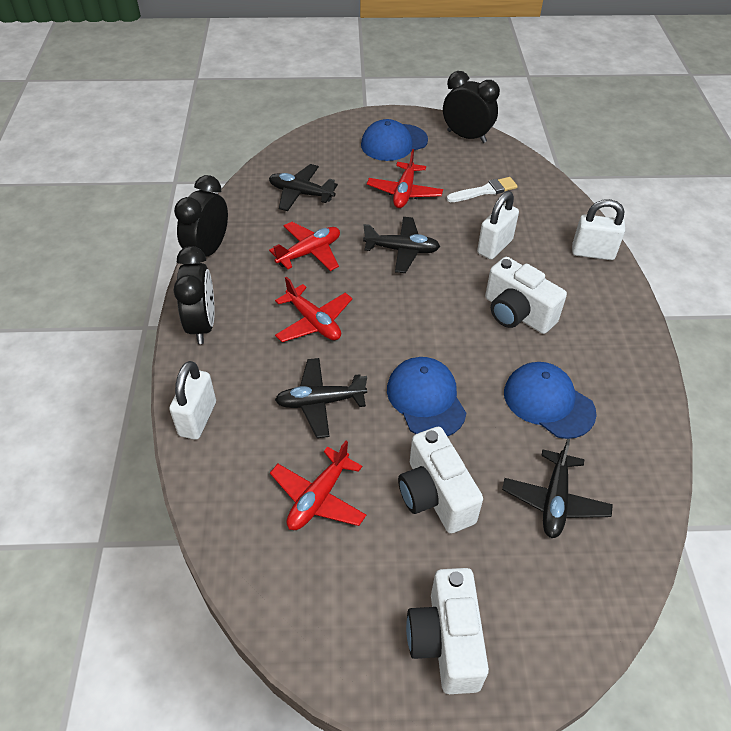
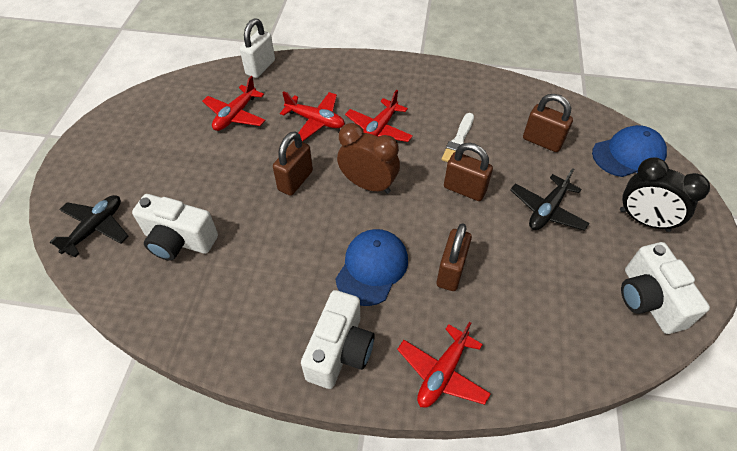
black clock: 3 -> 1
black plane: 4 -> 2
blue cap: 3 -> 2
brown clock: 0 -> 1
brown padlock: 0 -> 4
white padlock: 3 -> 1

